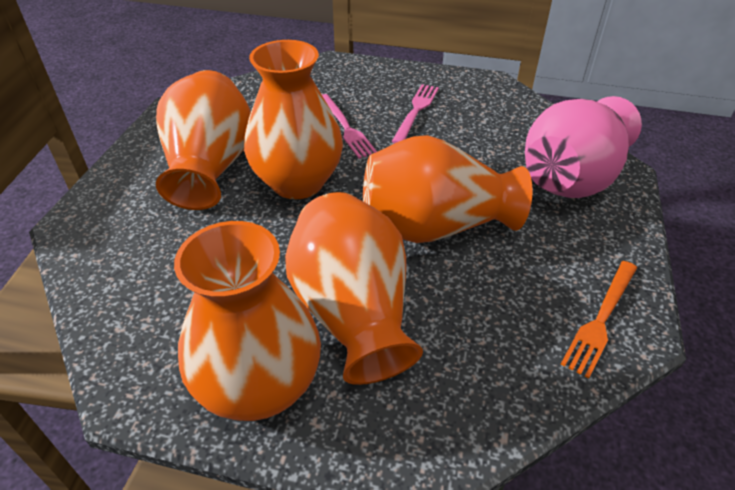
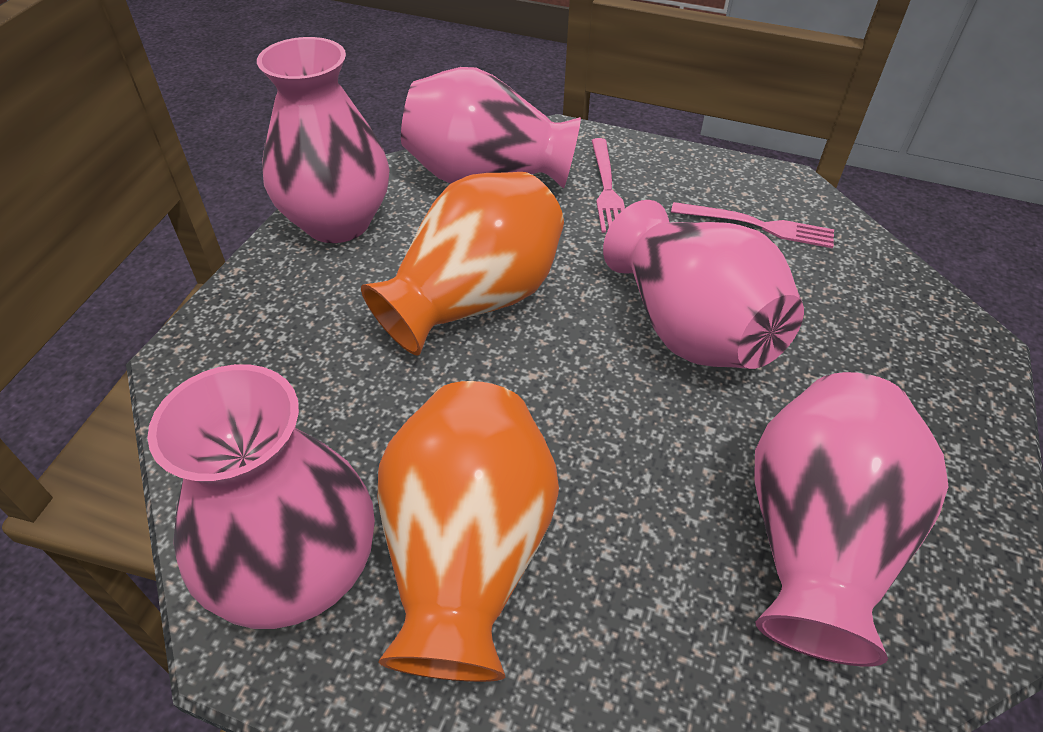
orange fork: 1 -> 0
orange vase: 5 -> 2
pink vase: 1 -> 5

